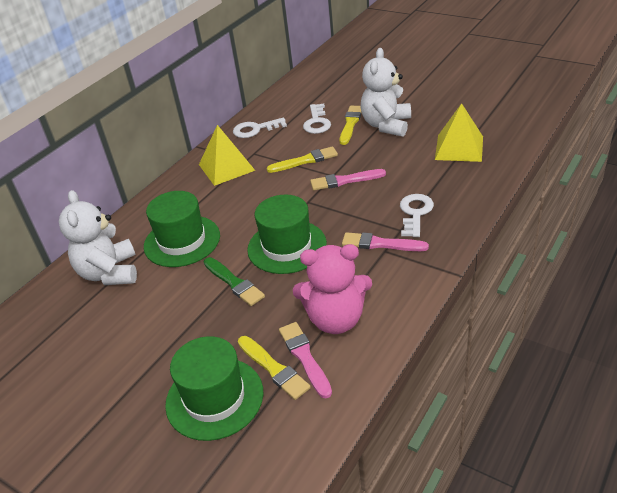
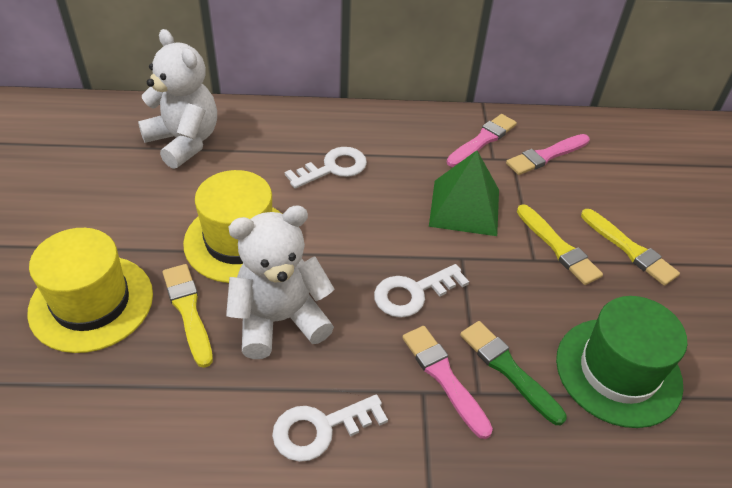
green hat: 3 -> 1
green pyramid: 0 -> 1
pink teddy bear: 1 -> 0
yellow hat: 0 -> 2
yellow pyramid: 2 -> 0

